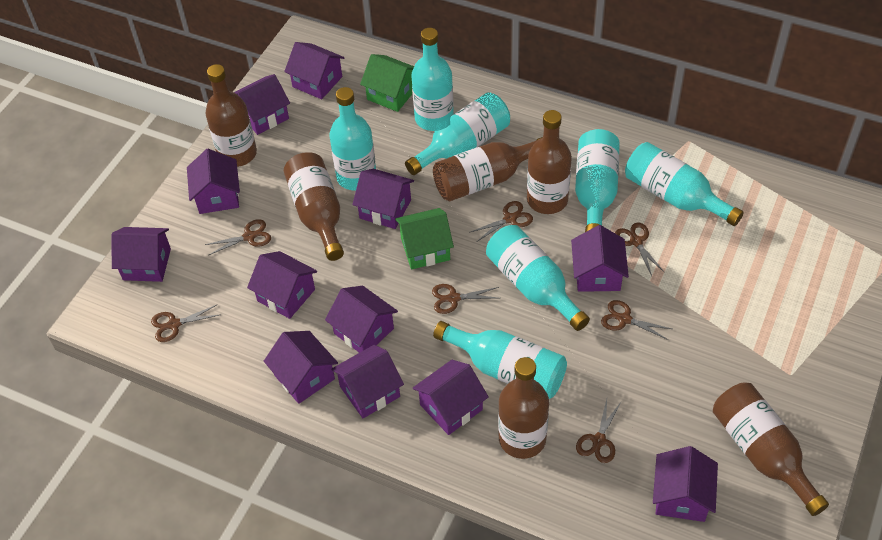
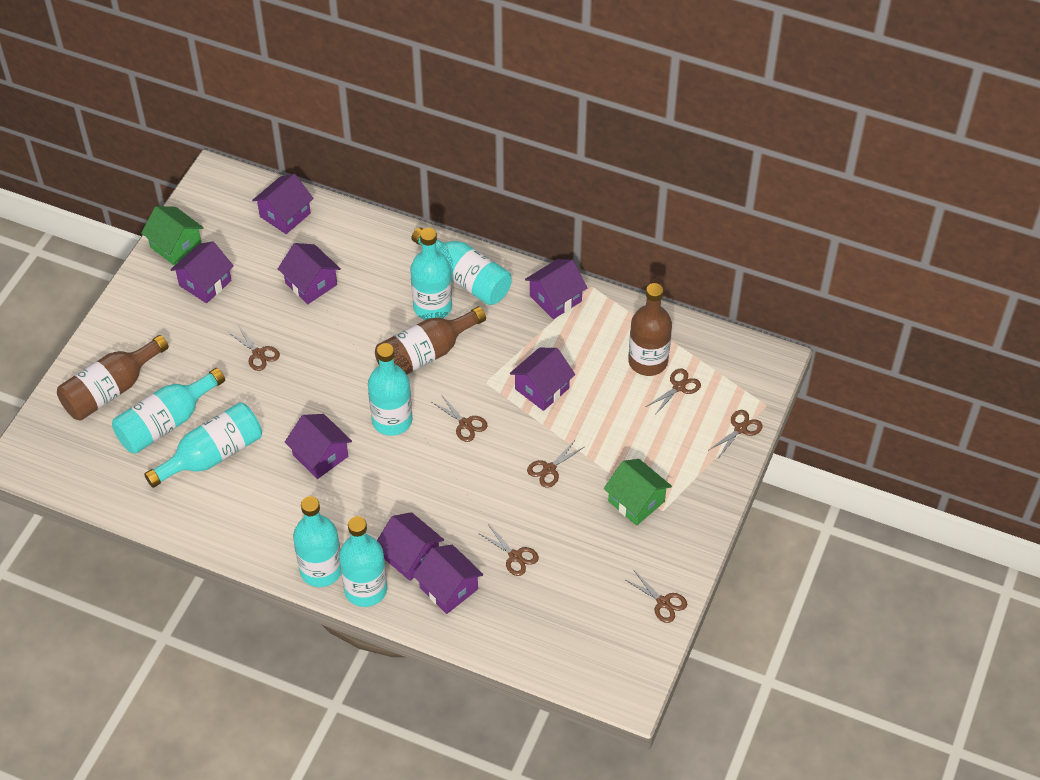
brown bottle: 6 -> 3
purple house: 12 -> 8

